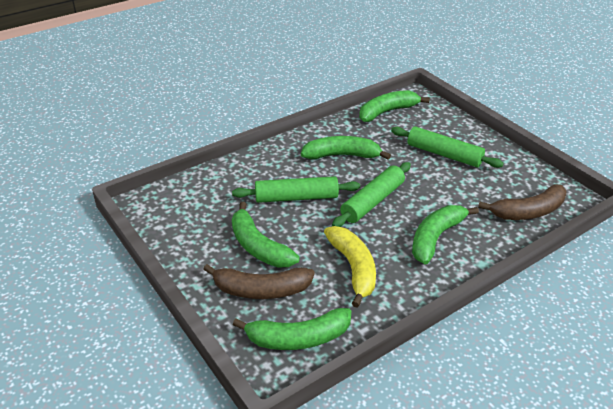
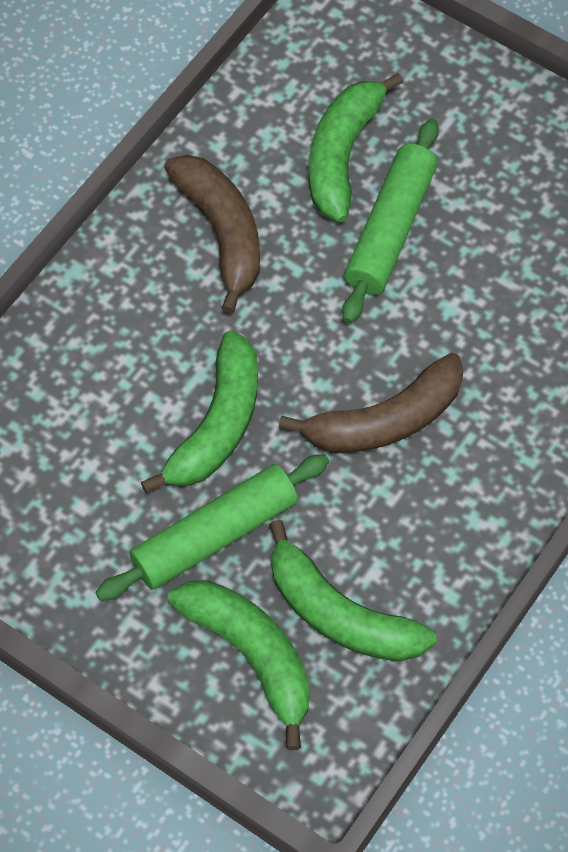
green banana: 5 -> 4
green rolling pin: 3 -> 2
yellow banana: 1 -> 0

